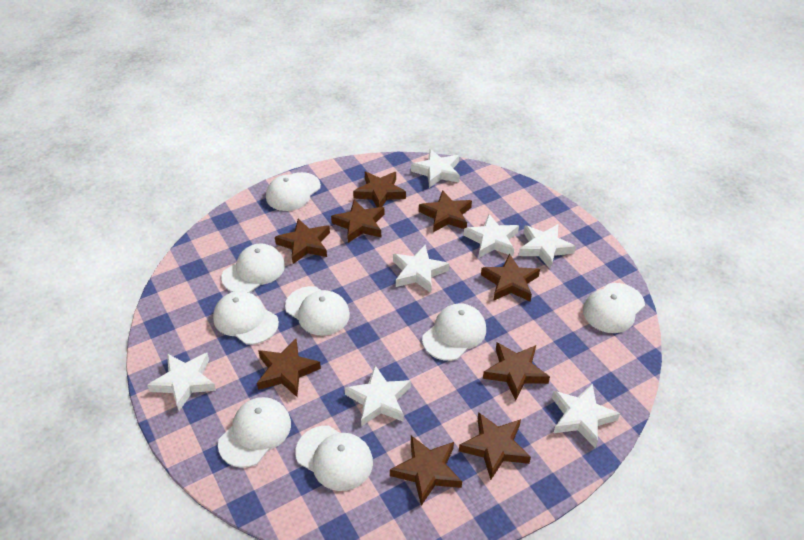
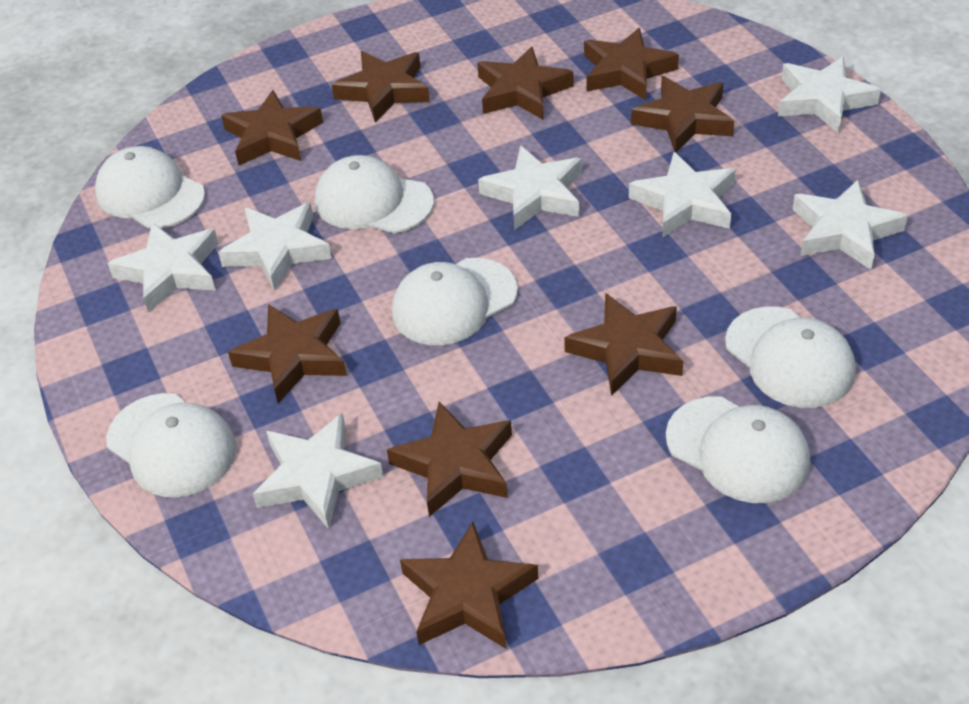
white cap: 8 -> 6

